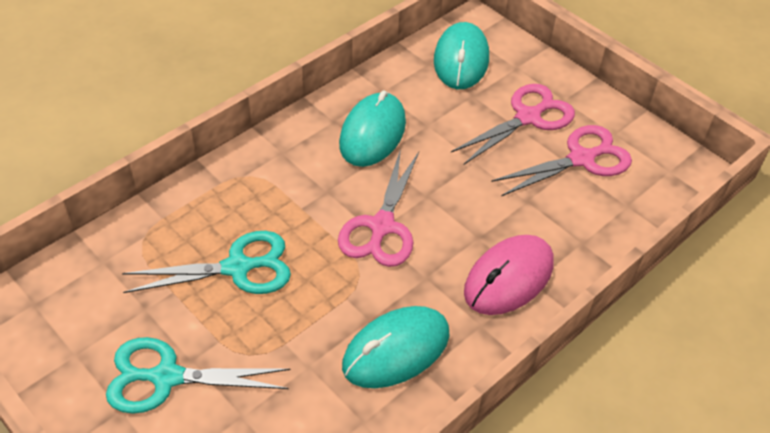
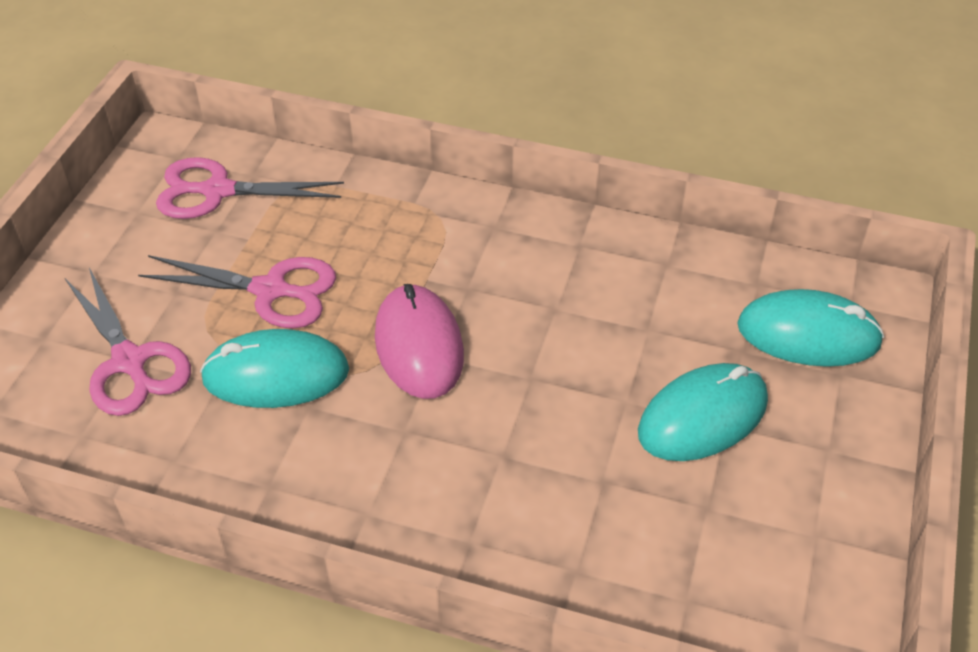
turquoise scissors: 2 -> 0

